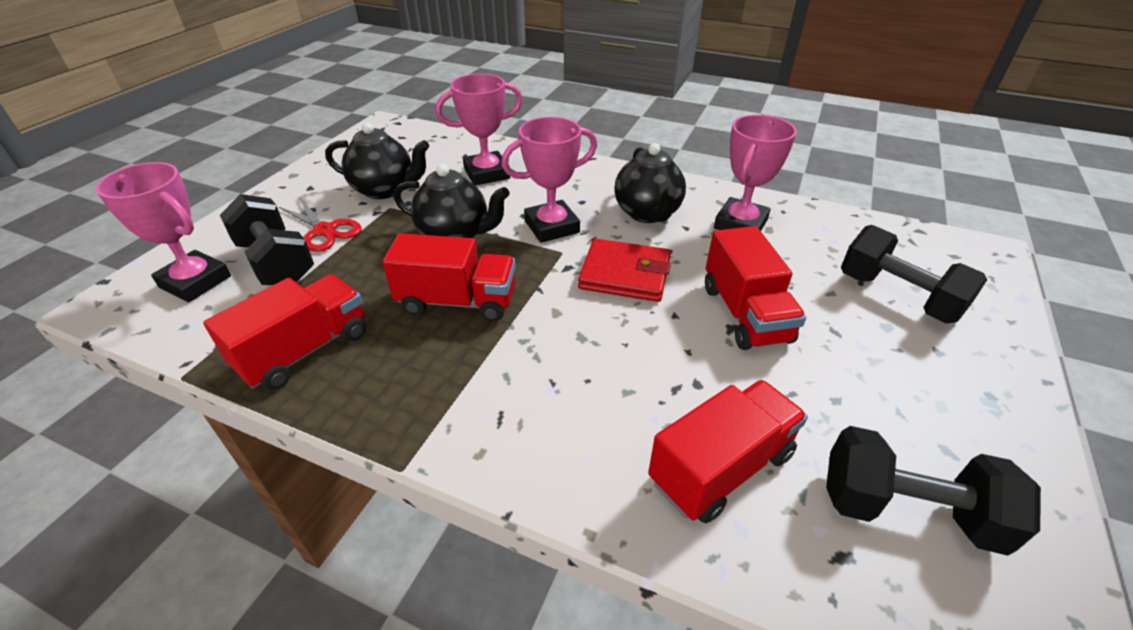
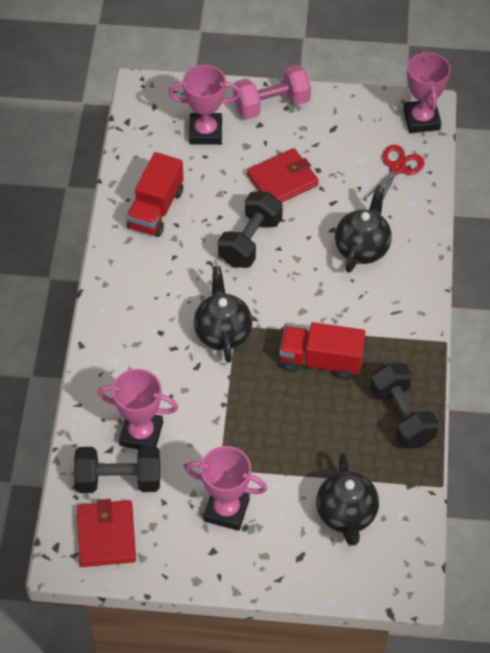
pink dumbbell: 0 -> 1
red truck: 4 -> 2
red wallet: 1 -> 2

